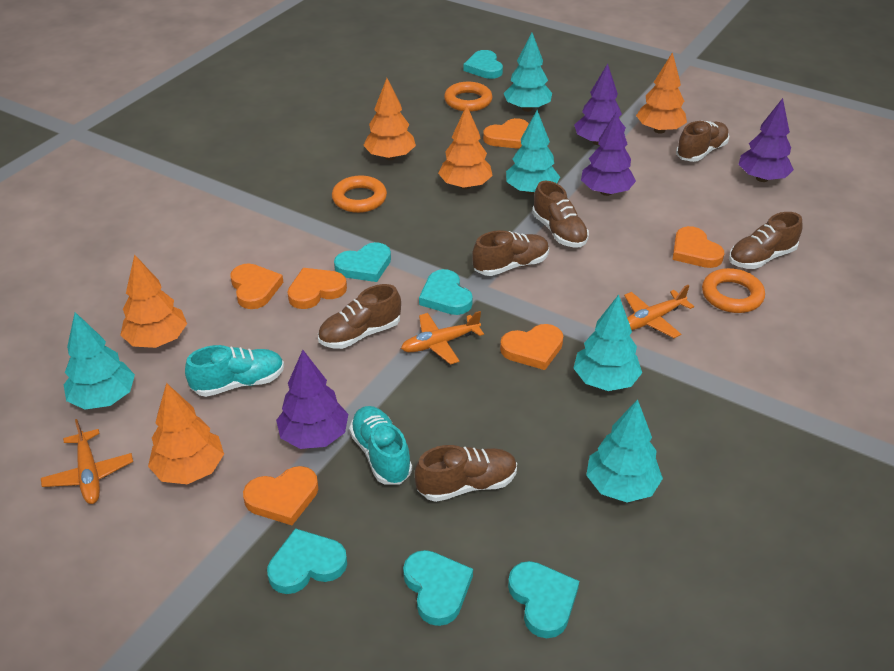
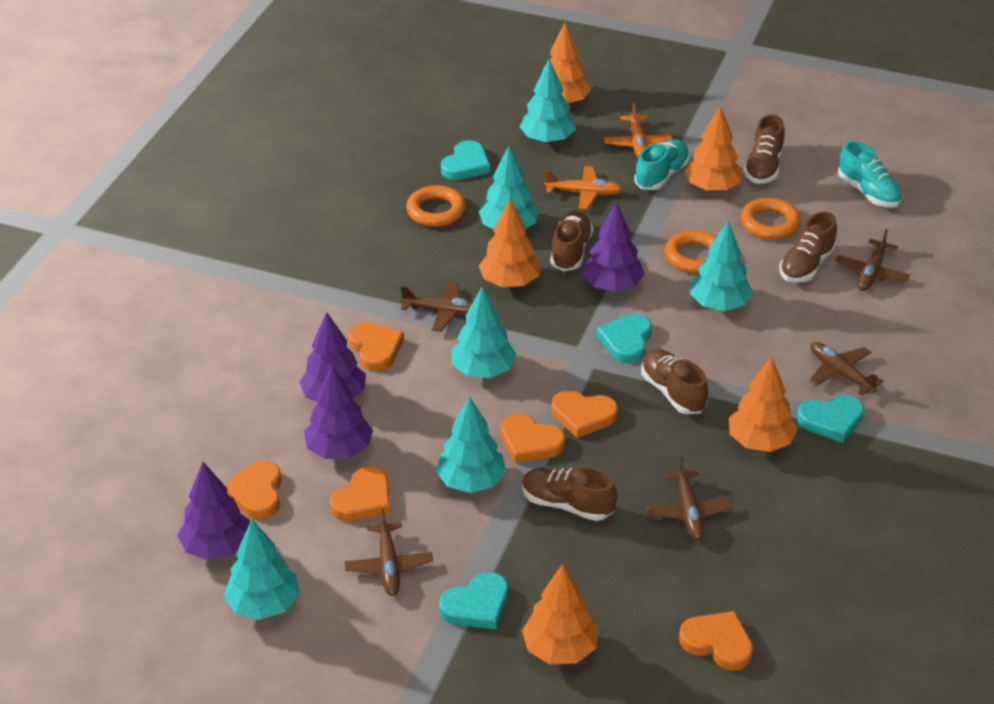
brown plane: 0 -> 5
brown shoe: 6 -> 5
orange plane: 3 -> 2
turquoise heart: 6 -> 4
turquoise tree: 5 -> 6

